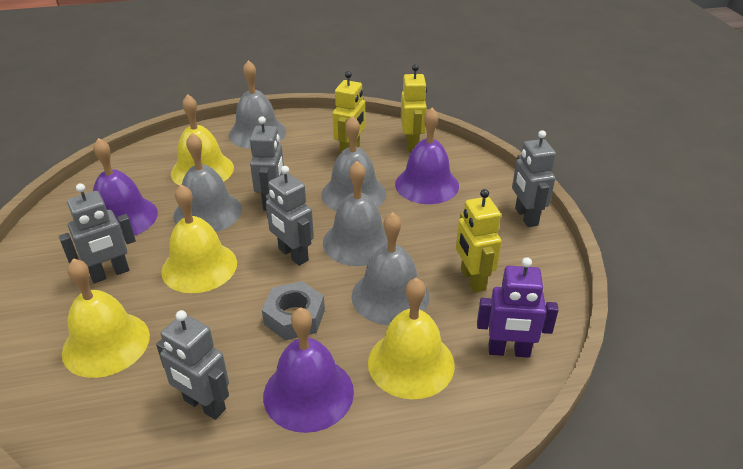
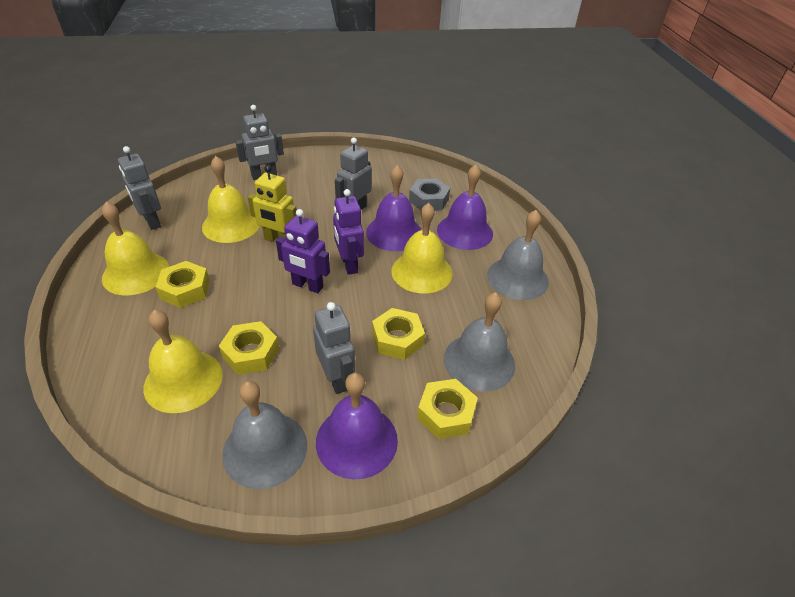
grey bell: 5 -> 3
grey robot: 5 -> 4
purple robot: 1 -> 2
yellow nut: 0 -> 4
yellow robot: 3 -> 1

